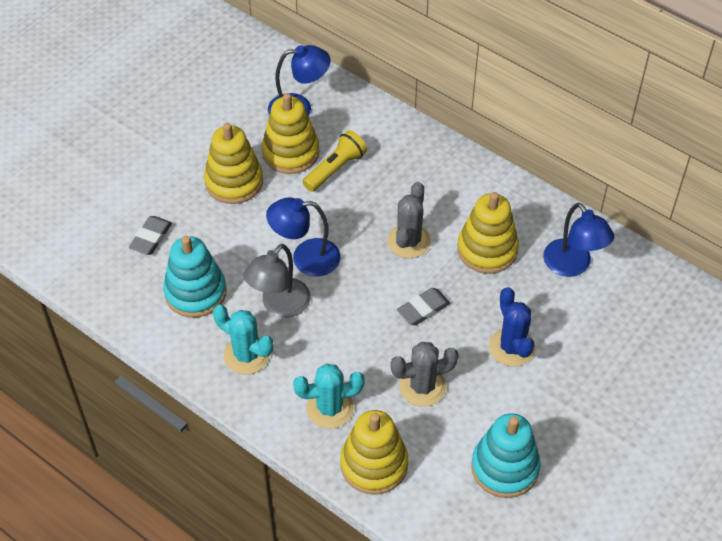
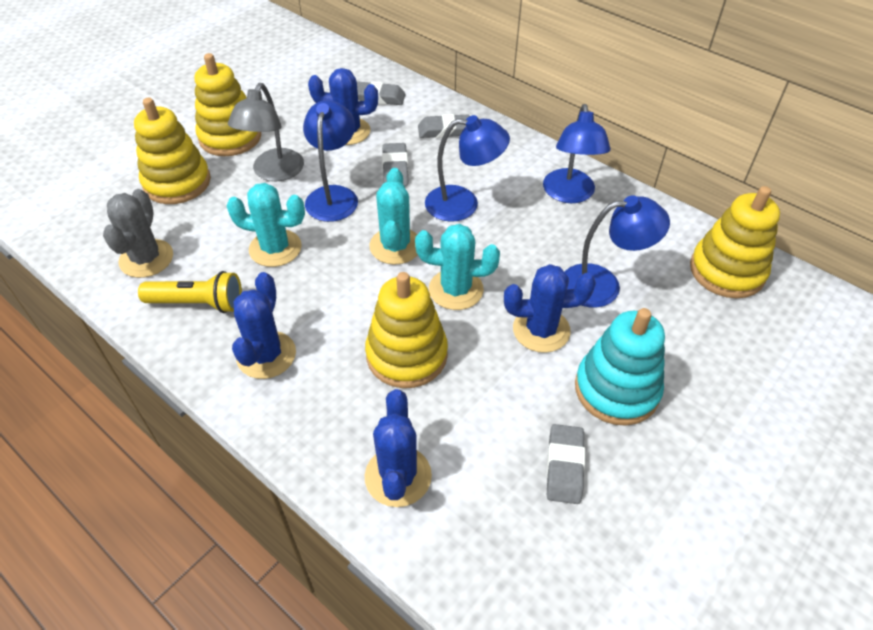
blue cactus: 1 -> 4
blue lamp: 3 -> 4
grey cactus: 2 -> 1
grey eraser: 2 -> 4
turquoise cactus: 2 -> 3
turquoise stacking toy: 2 -> 1

